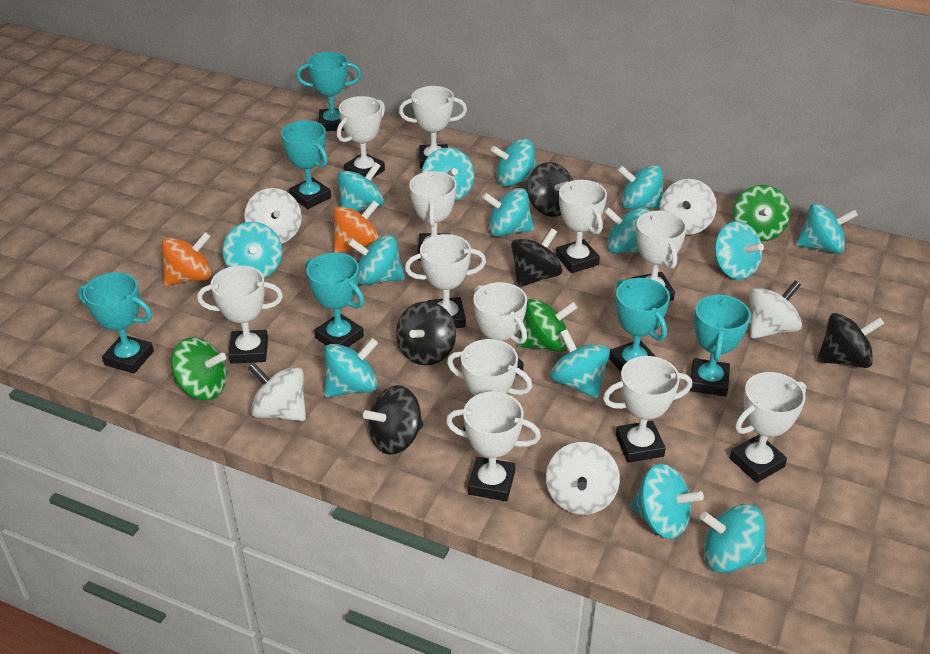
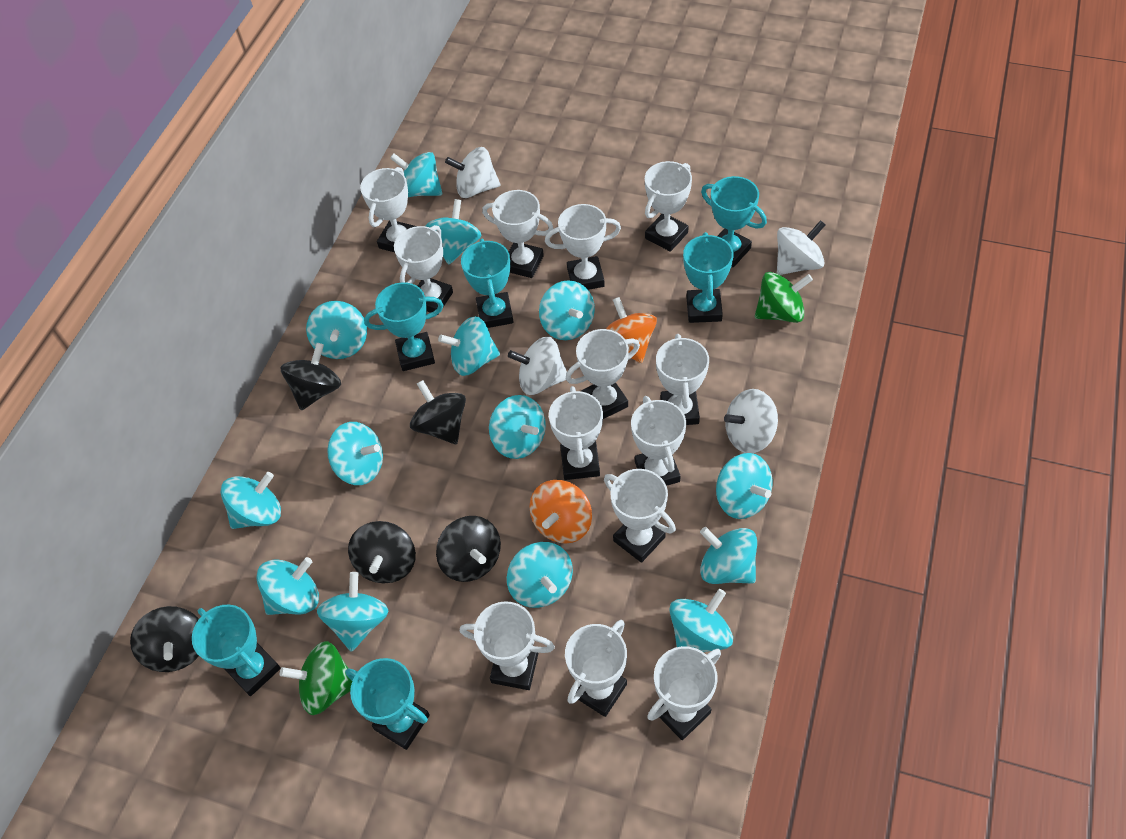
green spinning top: 3 -> 2
white spinning top: 5 -> 4
white trophy: 12 -> 13

